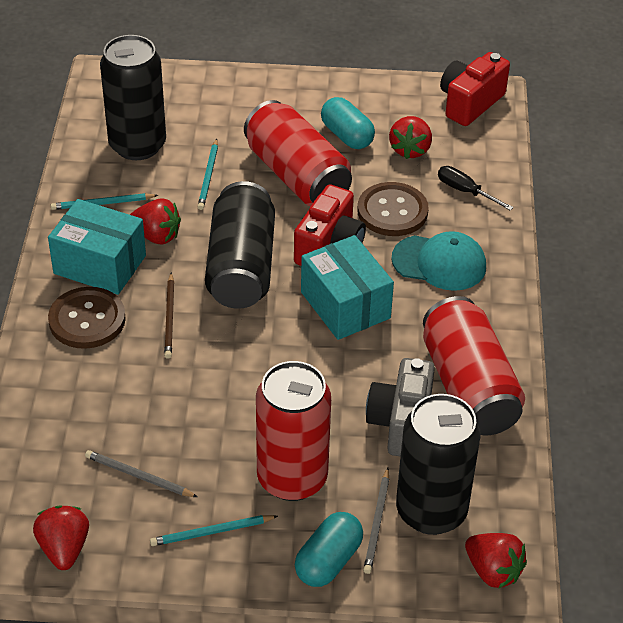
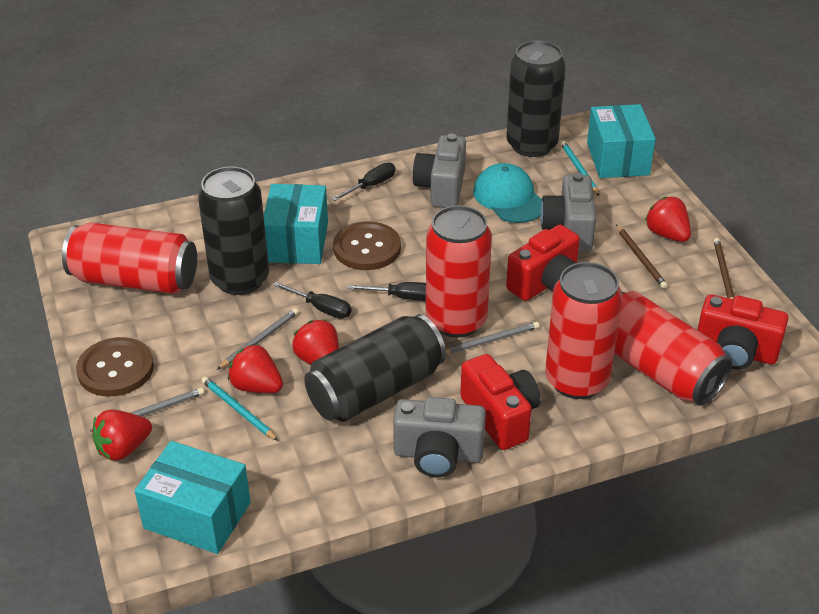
black screwdriver: 1 -> 3
brown pencil: 1 -> 2
grey camera: 1 -> 3
grey pencil: 2 -> 3
red camera: 2 -> 3
red can: 3 -> 4
turquoise box: 2 -> 3
turquoise capsule: 2 -> 0
turquoise pencil: 3 -> 2

